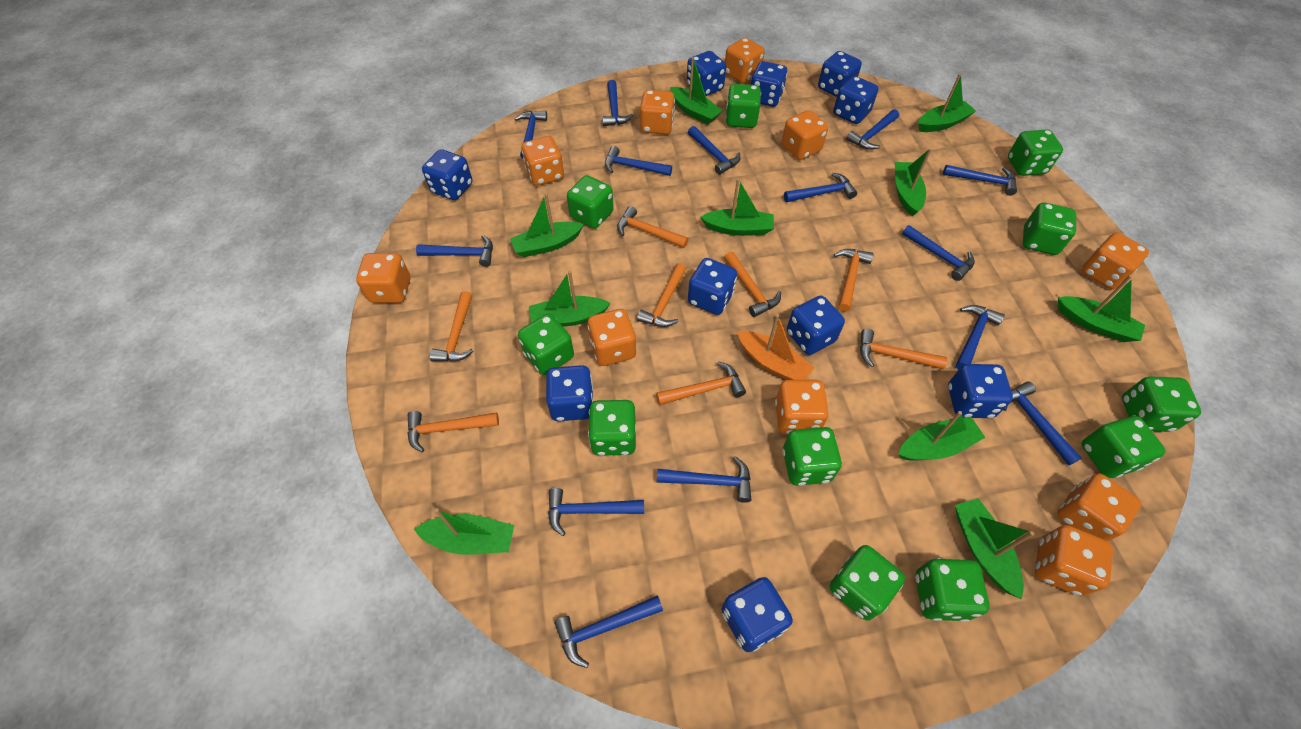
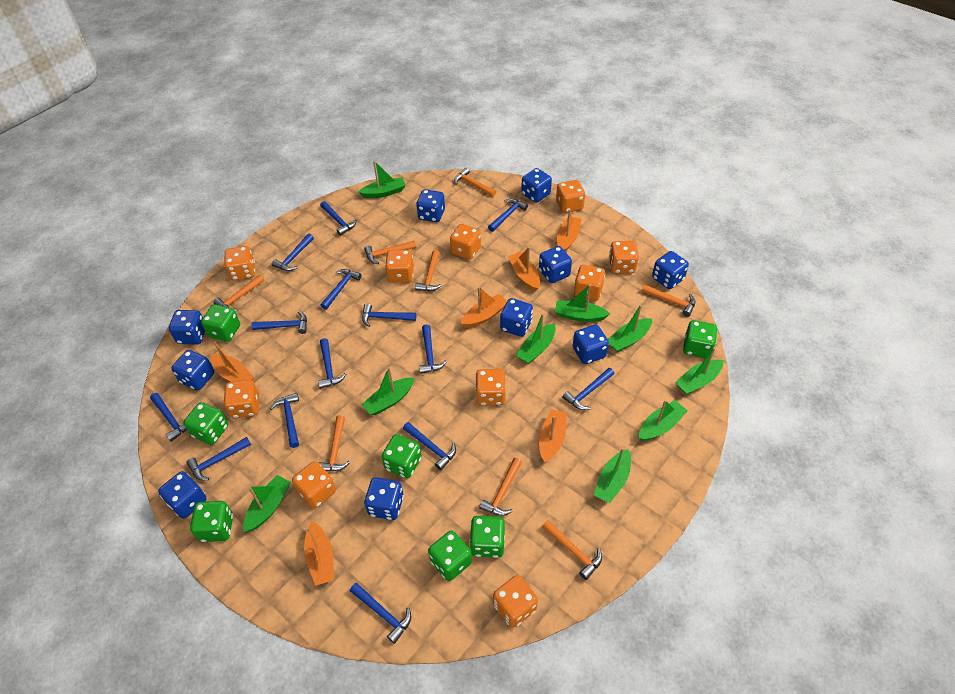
green boat: 10 -> 9
green dice: 11 -> 7
orange boat: 1 -> 6

